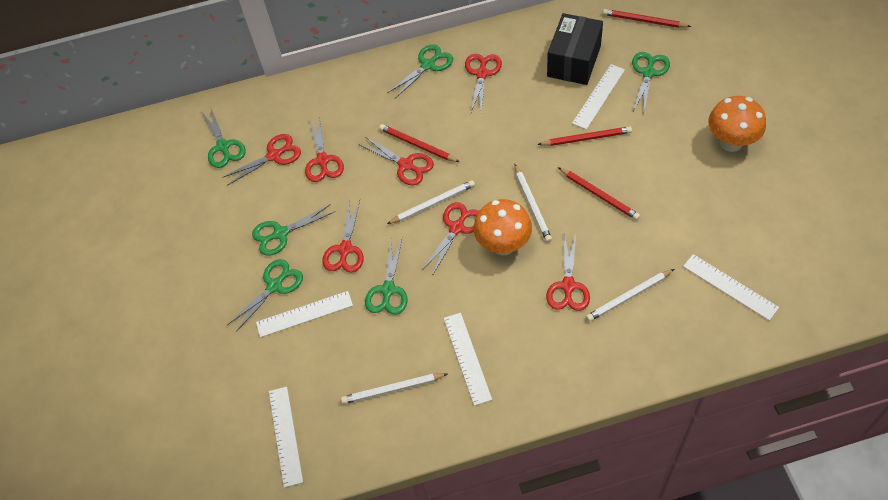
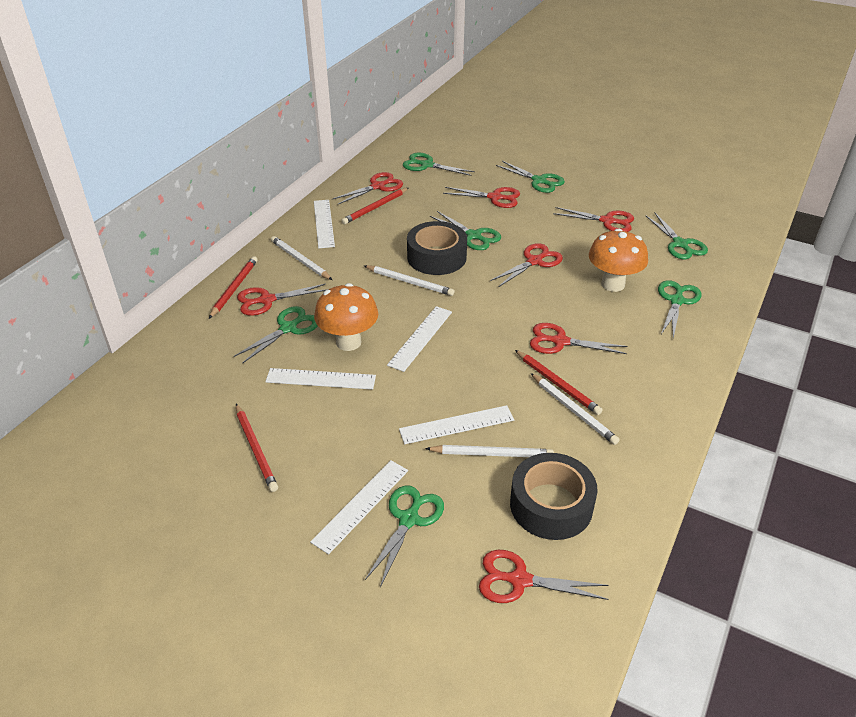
black box: 1 -> 0
black tape: 0 -> 2
green scissors: 6 -> 7

